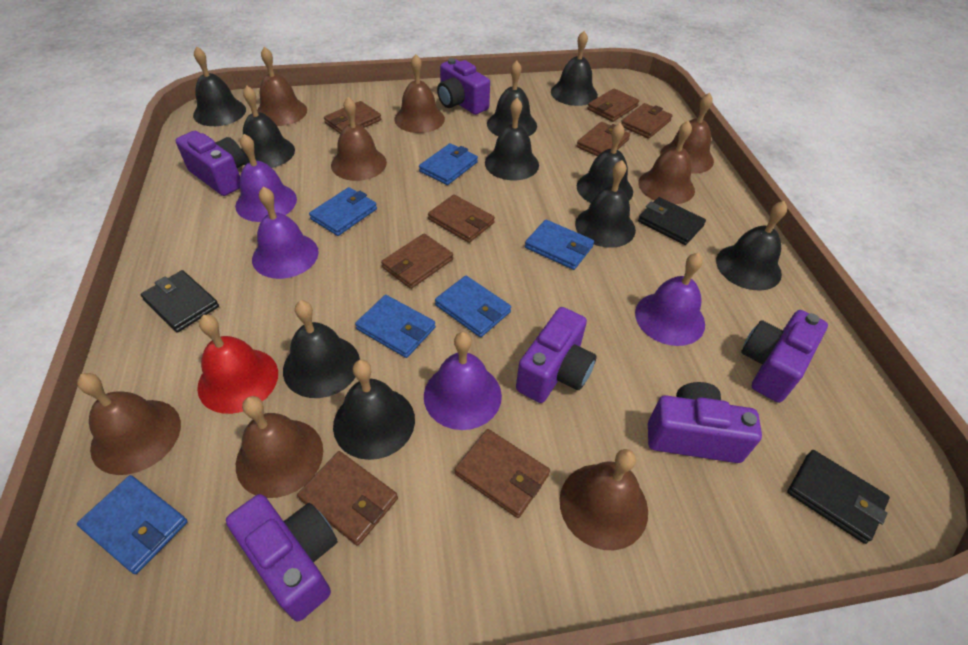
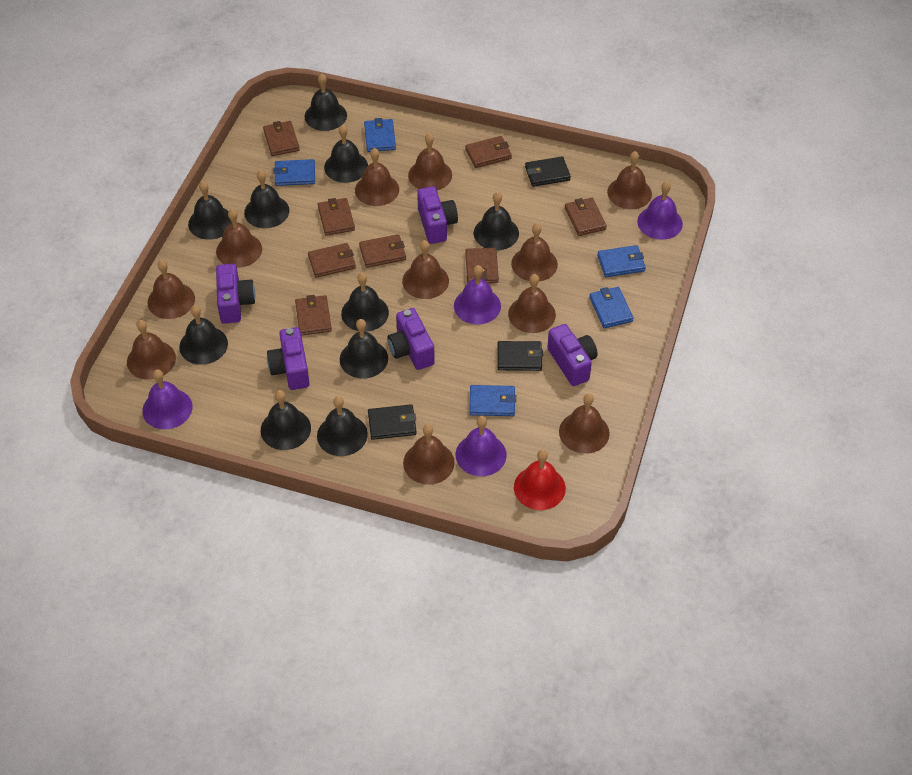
blue wallet: 6 -> 5
brown bell: 8 -> 11
purple camera: 6 -> 5

